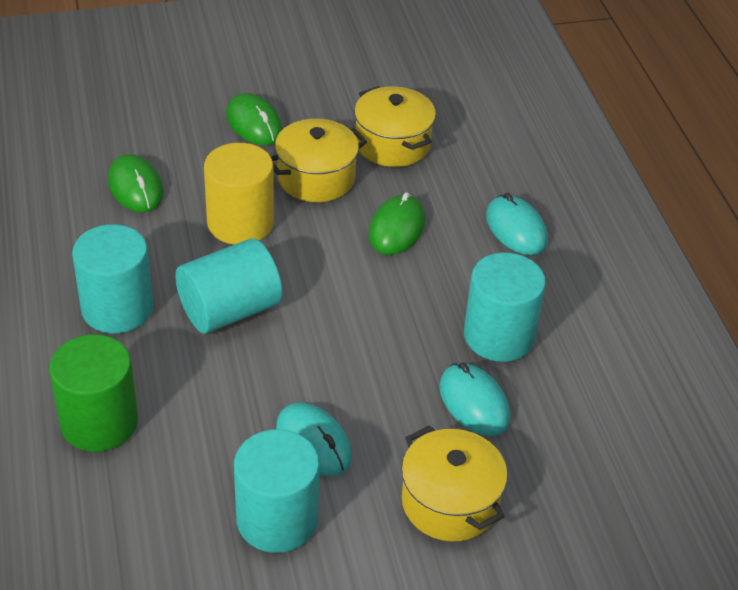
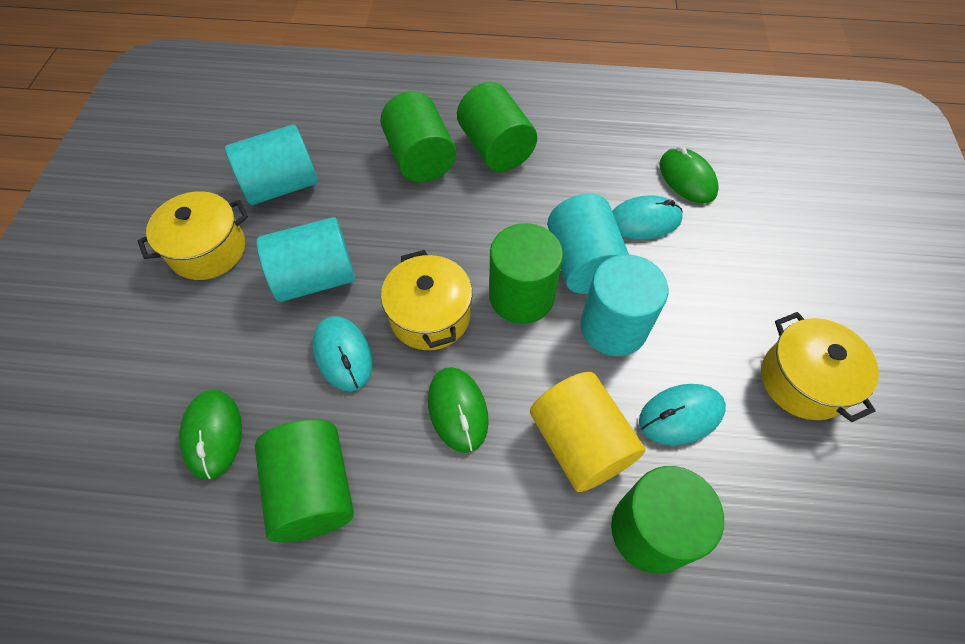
green cylinder: 1 -> 5

